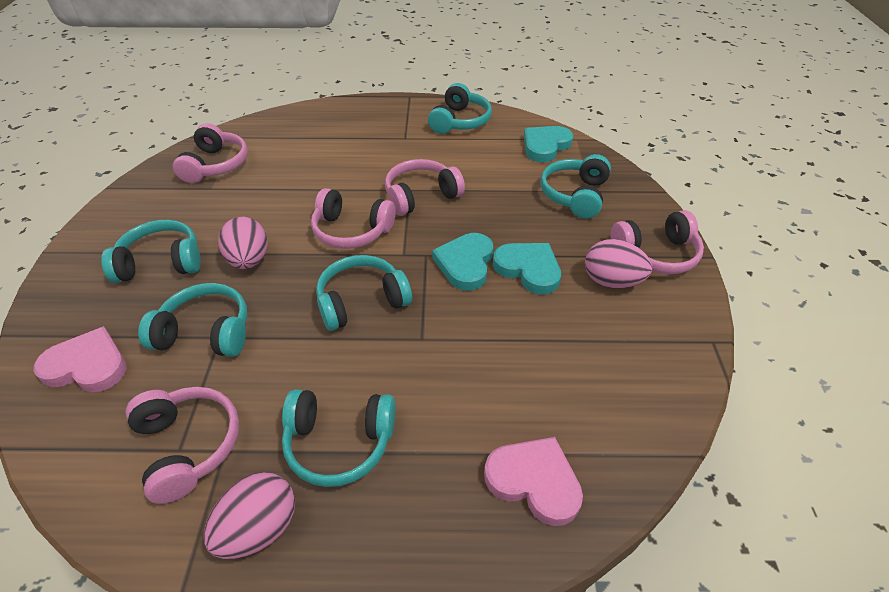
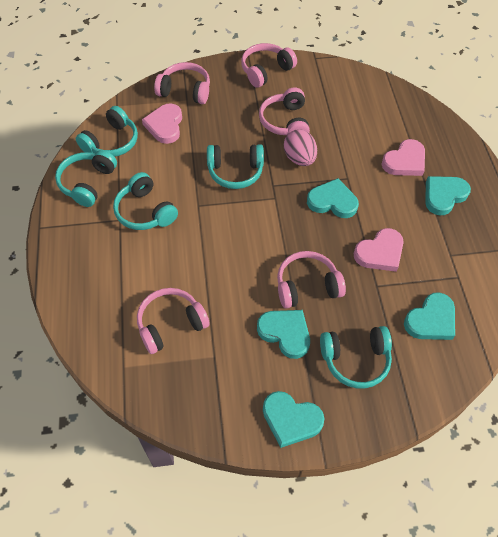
pink egg: 3 -> 1
pink heart: 2 -> 3
turquoise headphones: 6 -> 5
turquoise heart: 3 -> 5

